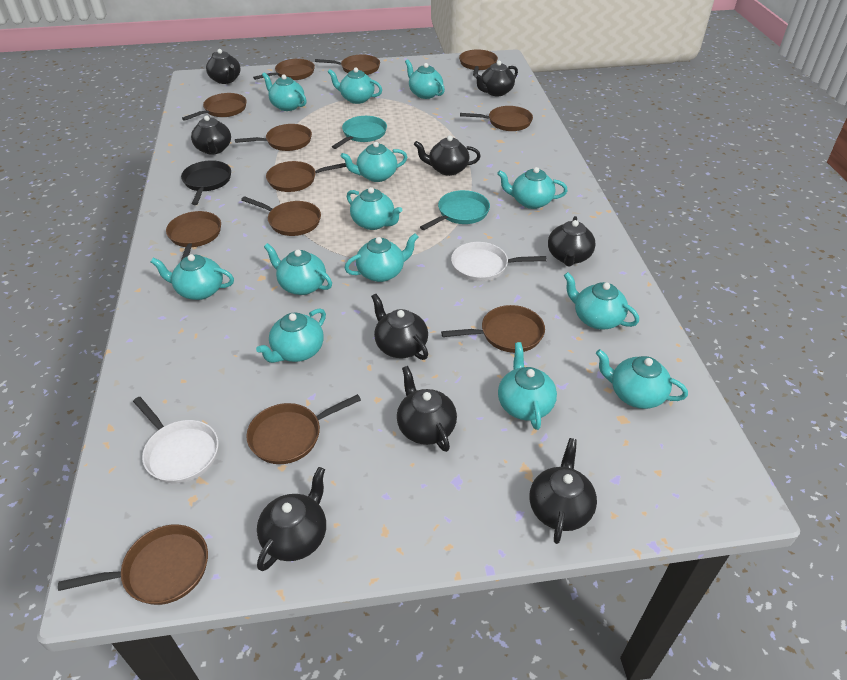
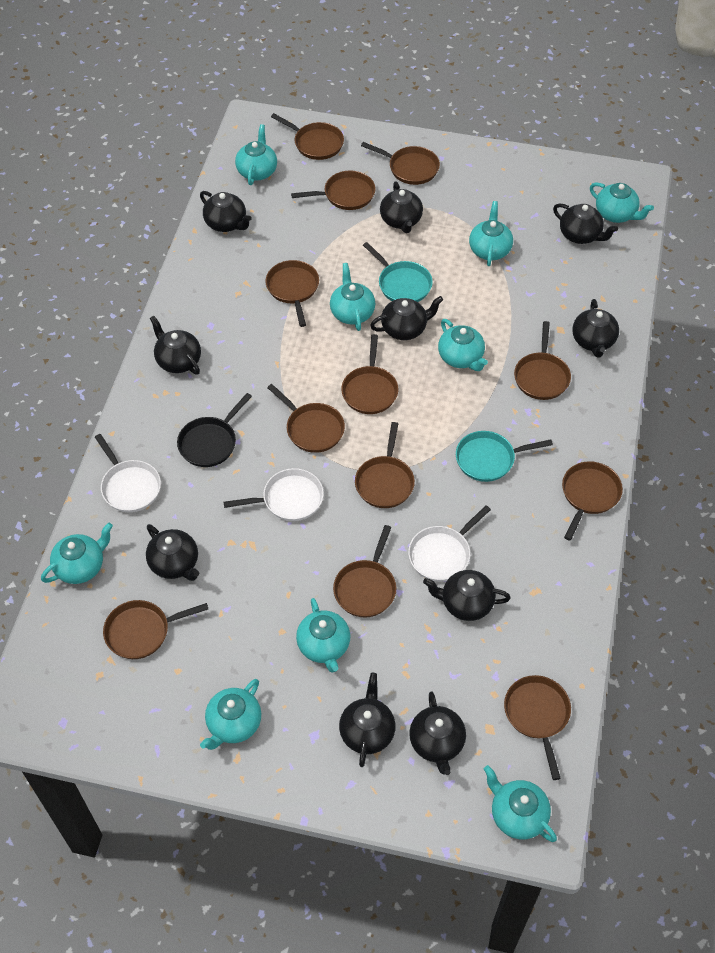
black teapot: 9 -> 10
turquoise teapot: 13 -> 9
white pan: 2 -> 3

